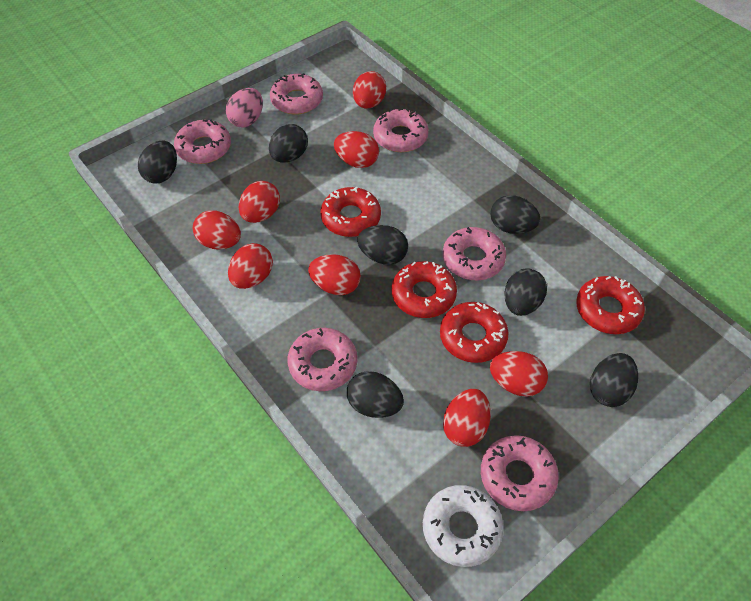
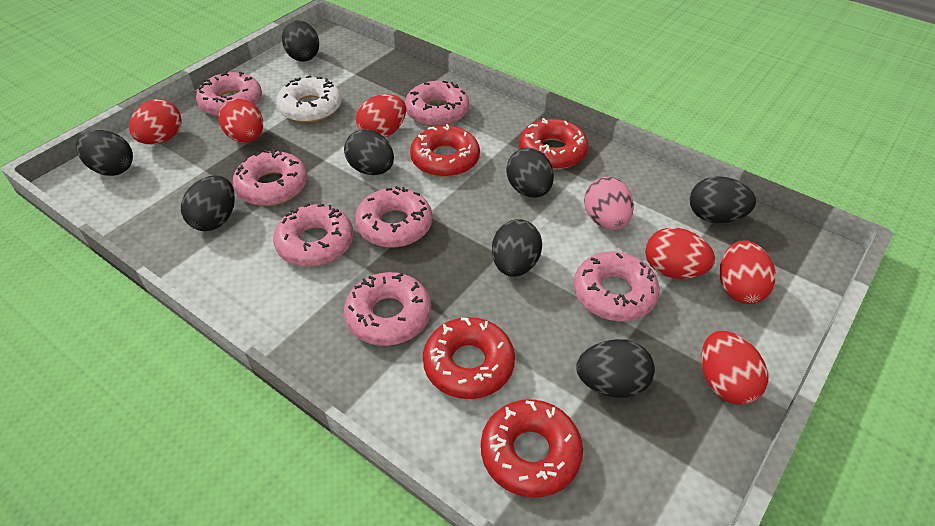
black egg: 7 -> 8
pink donut: 6 -> 7
red egg: 8 -> 6

